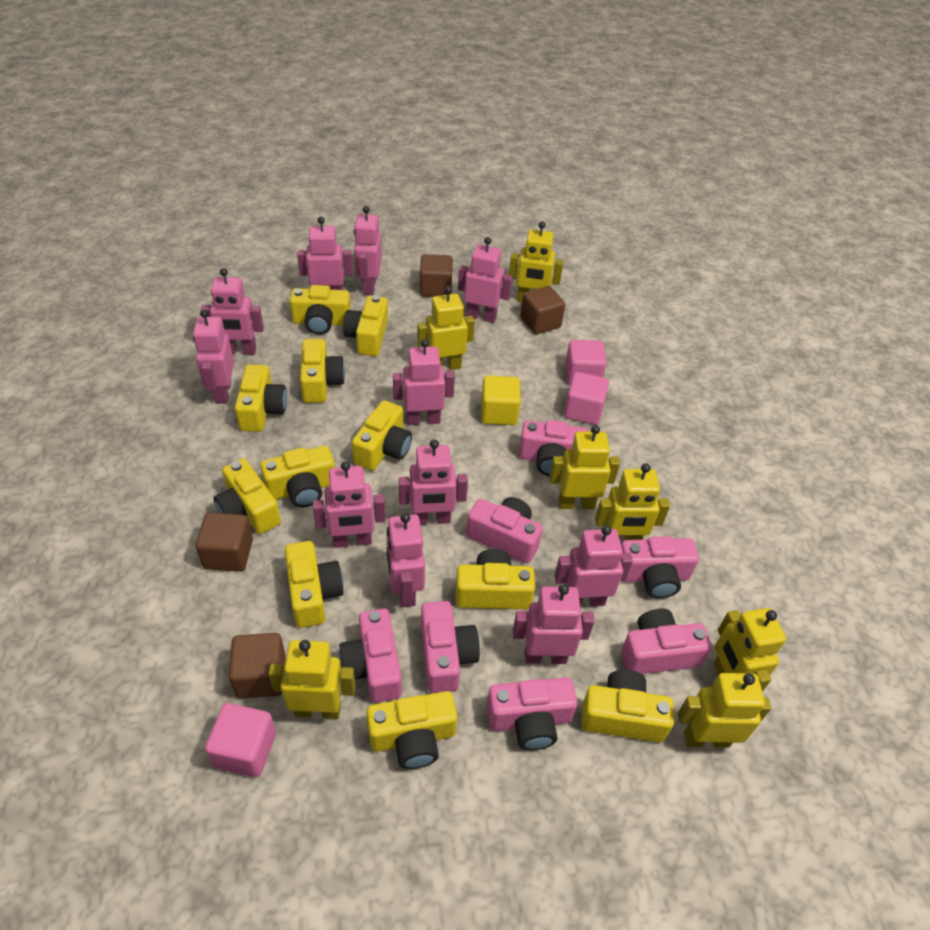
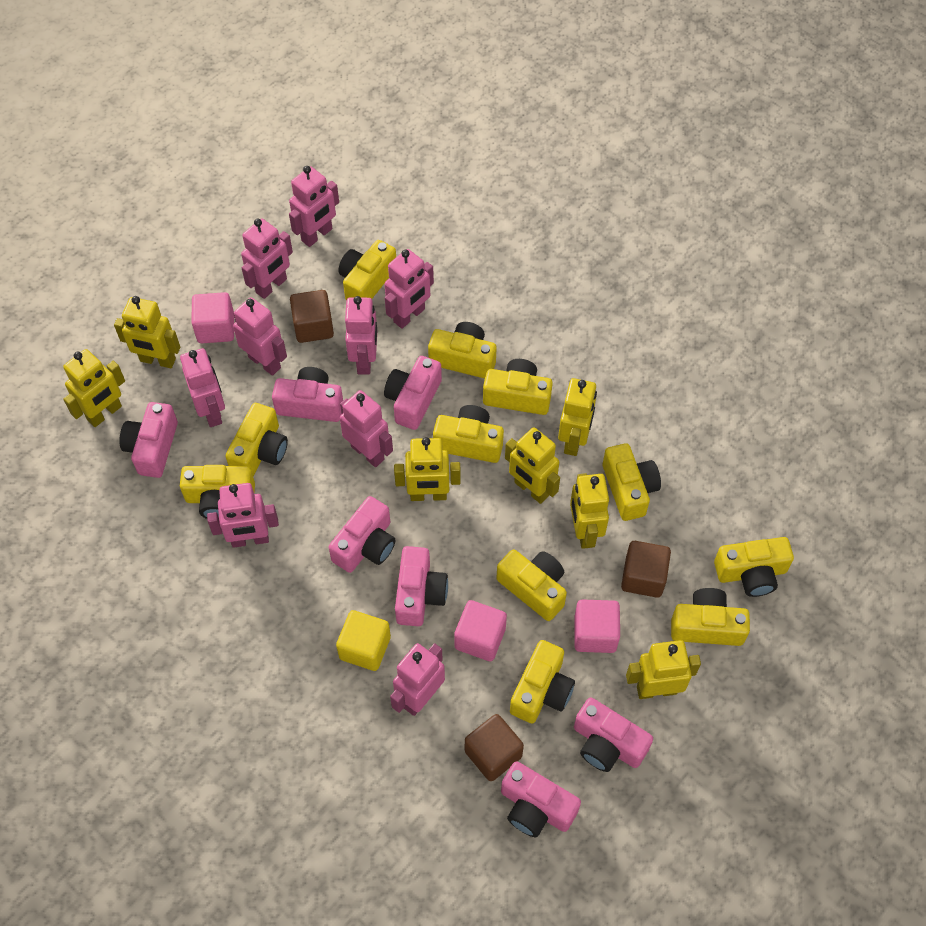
brown cube: 4 -> 3
pink robot: 11 -> 9

